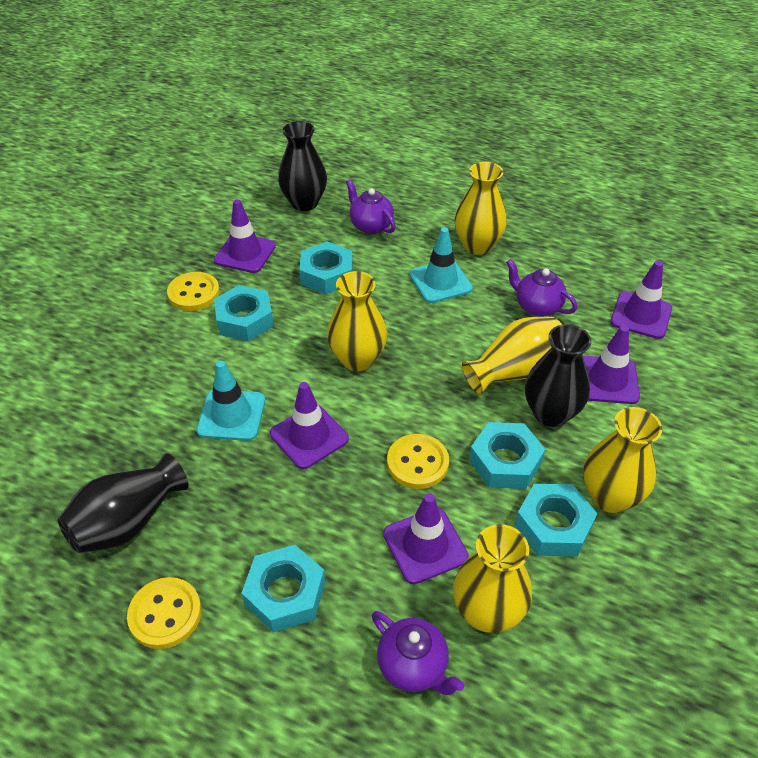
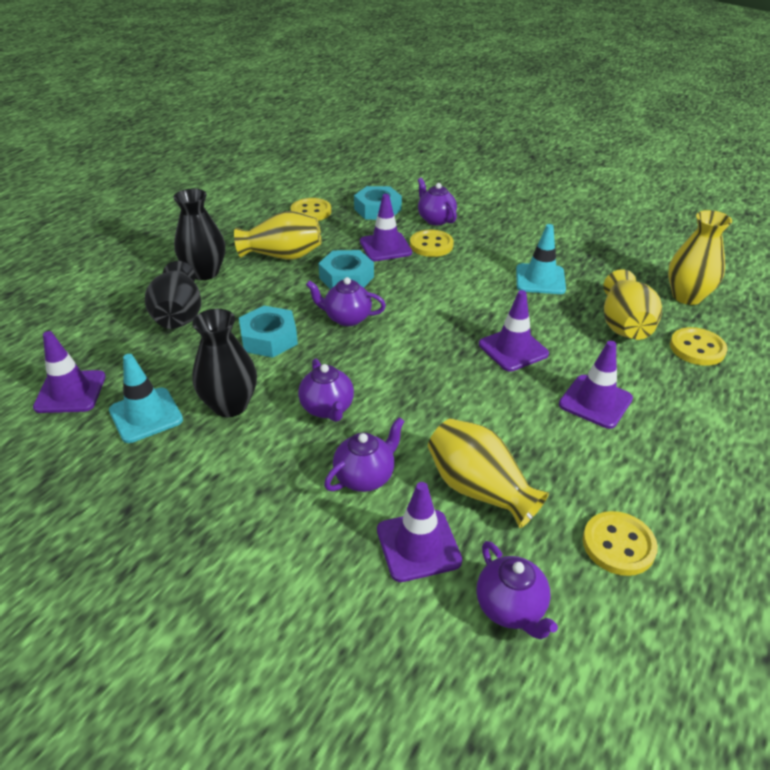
purple teapot: 3 -> 5
turquoise nut: 5 -> 3
yellow button: 3 -> 4
yellow vase: 5 -> 4

